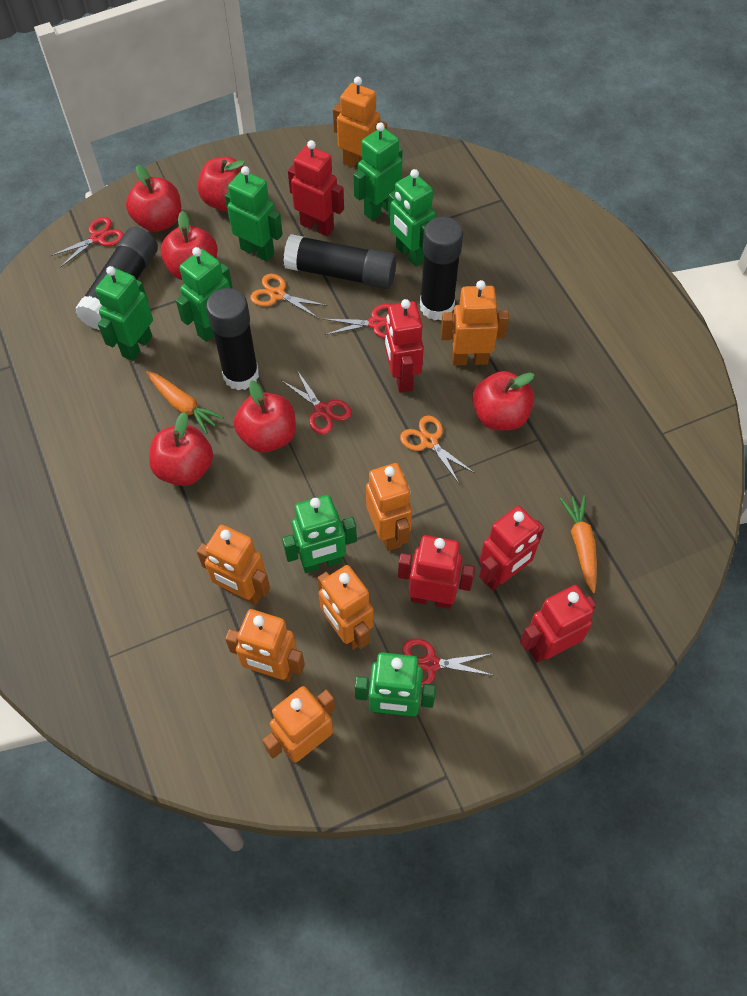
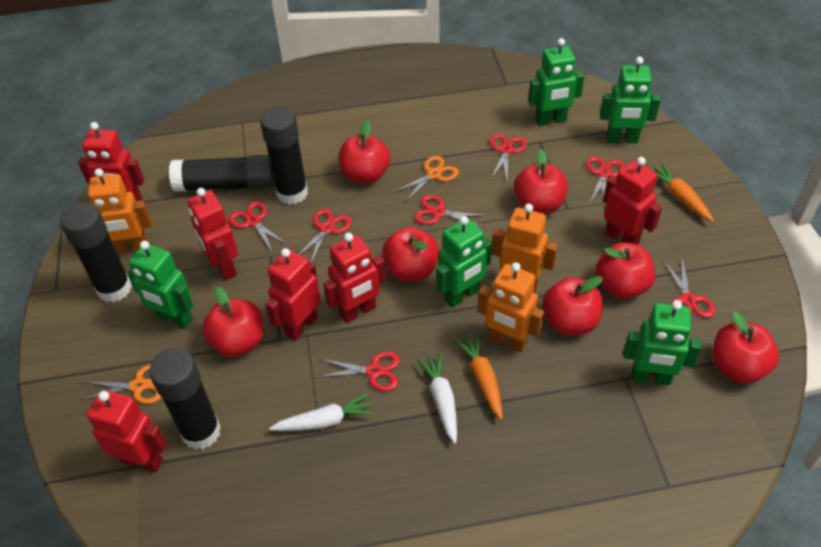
green robot: 7 -> 5
orange robot: 7 -> 3
red apple: 6 -> 7
red robot: 5 -> 6
red scissors: 4 -> 7
white carrot: 0 -> 2

